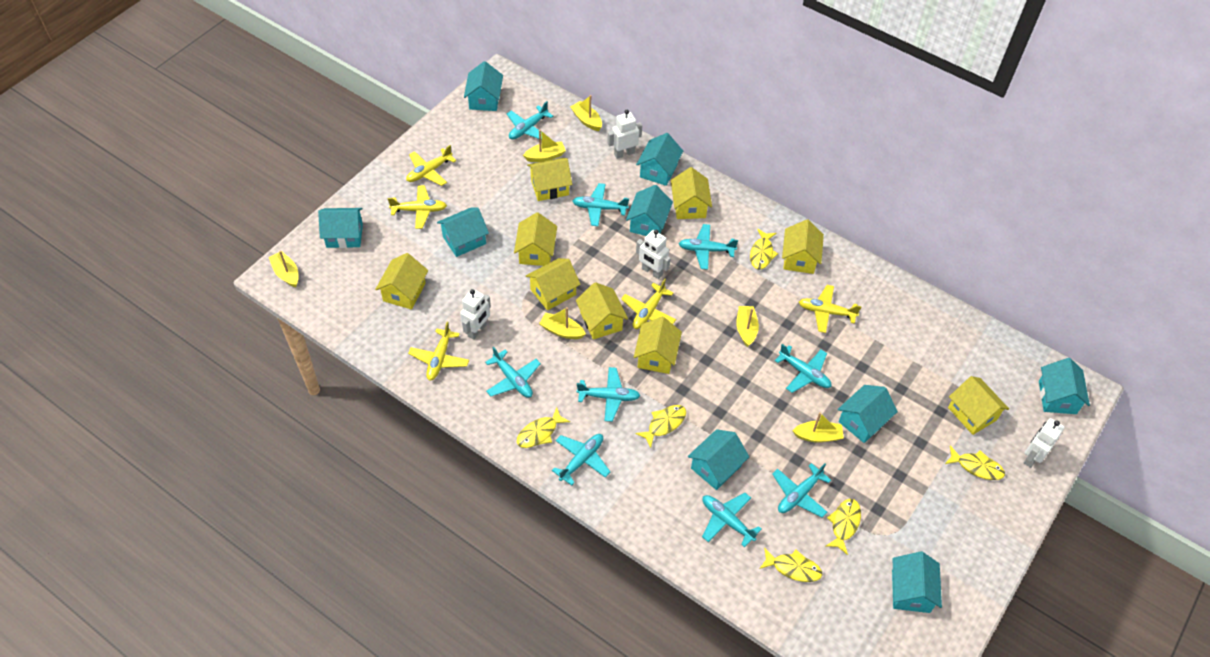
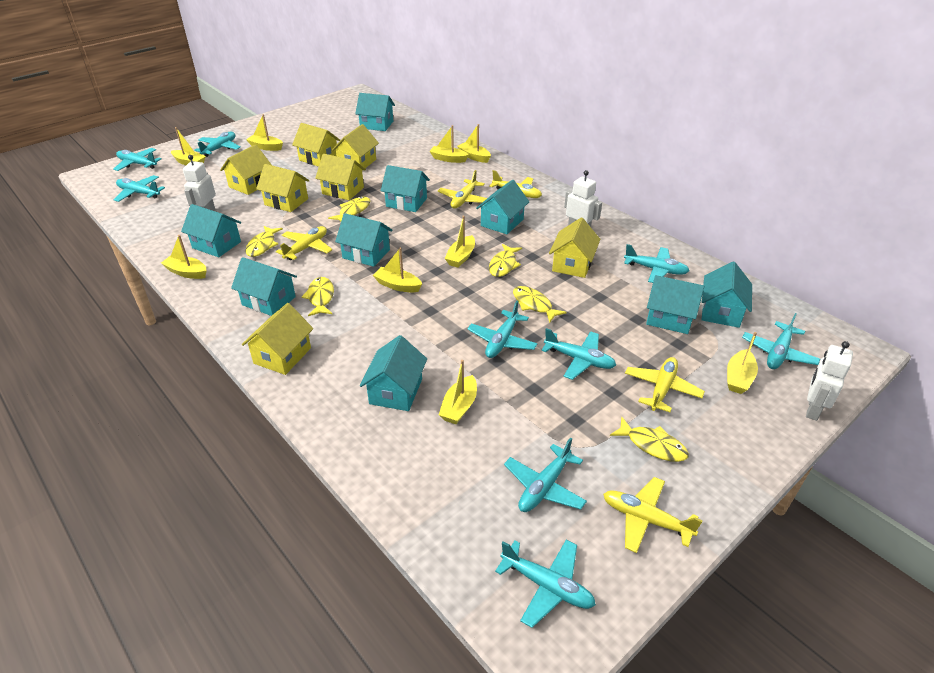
white robot: 4 -> 3
yellow boat: 6 -> 9
yellow house: 9 -> 7

